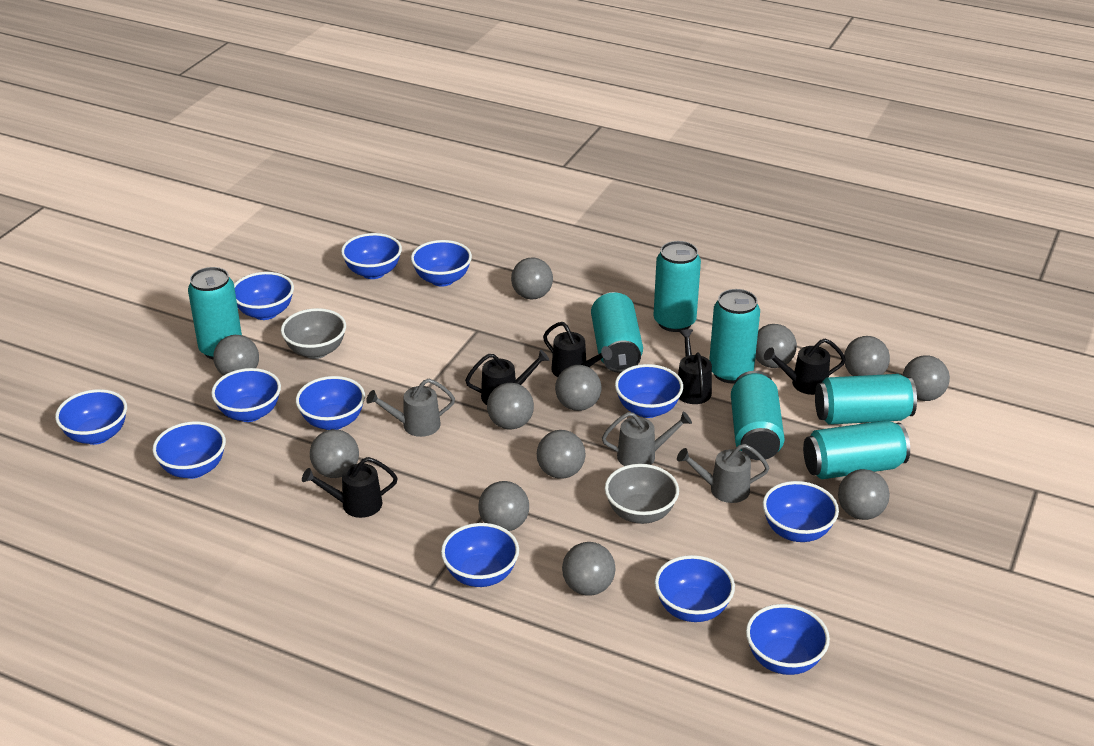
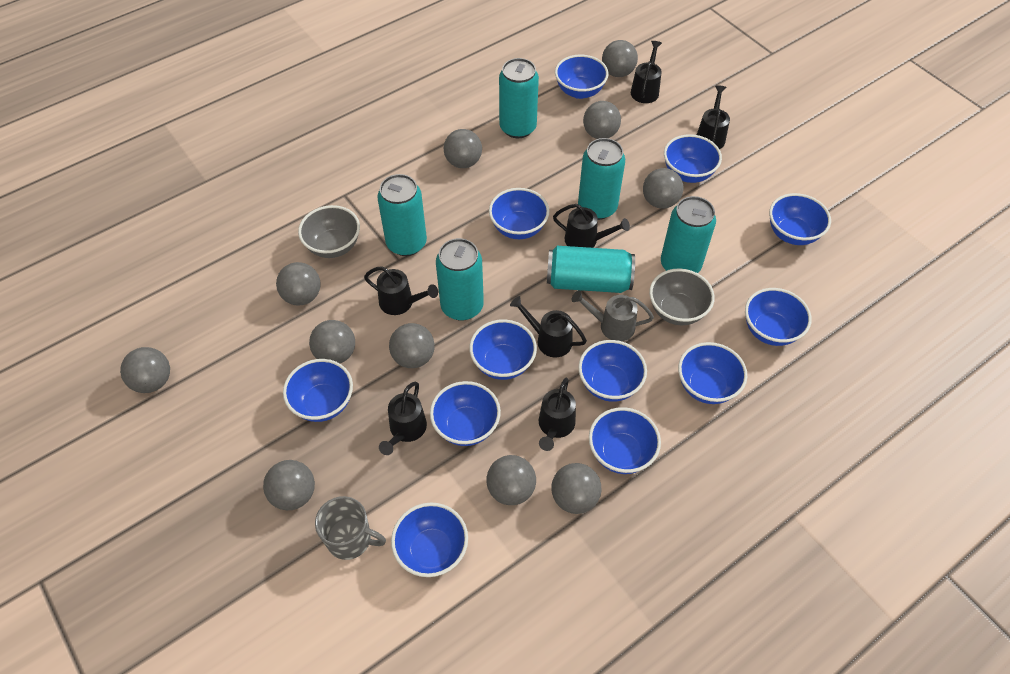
black watering can: 5 -> 7
grey ball: 12 -> 11
grey mug: 0 -> 1
grey watering can: 3 -> 1
turquoise can: 7 -> 6

